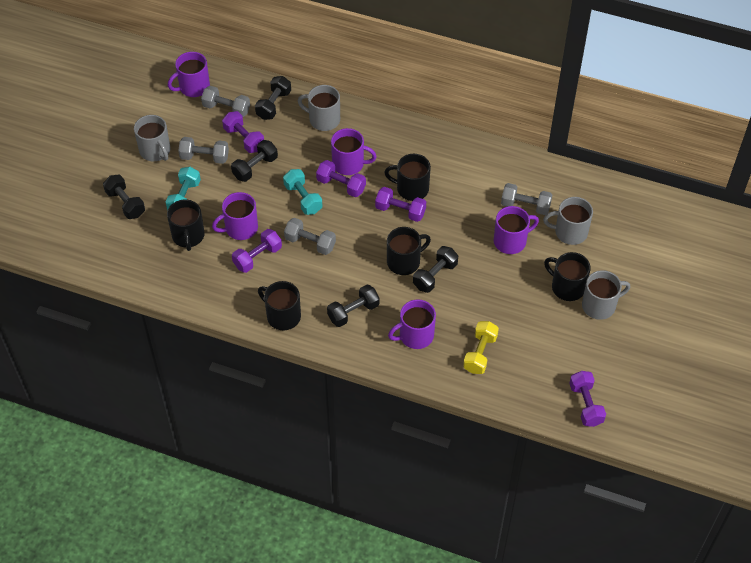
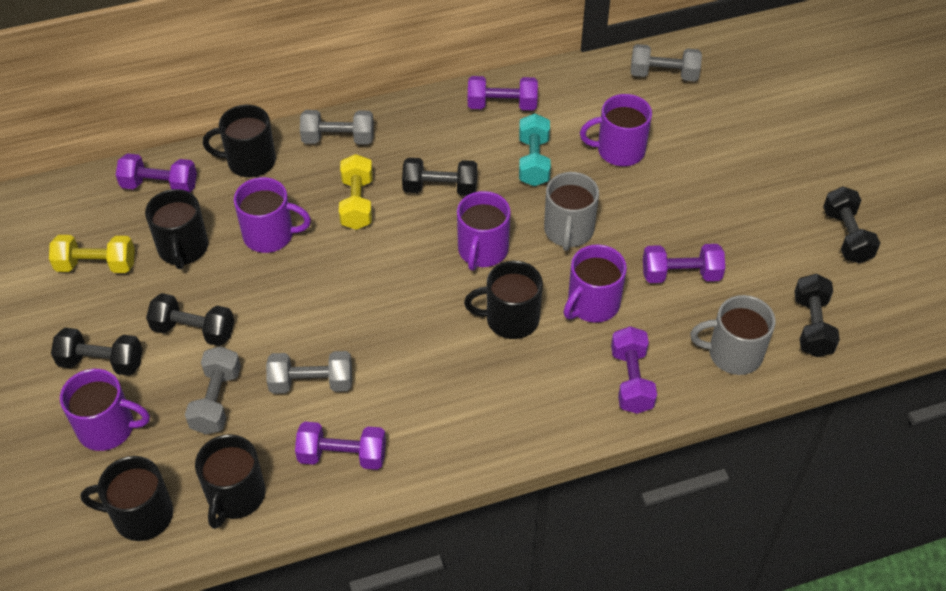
grey mug: 4 -> 2
turquoise dumbbell: 2 -> 1
yellow dumbbell: 1 -> 2

